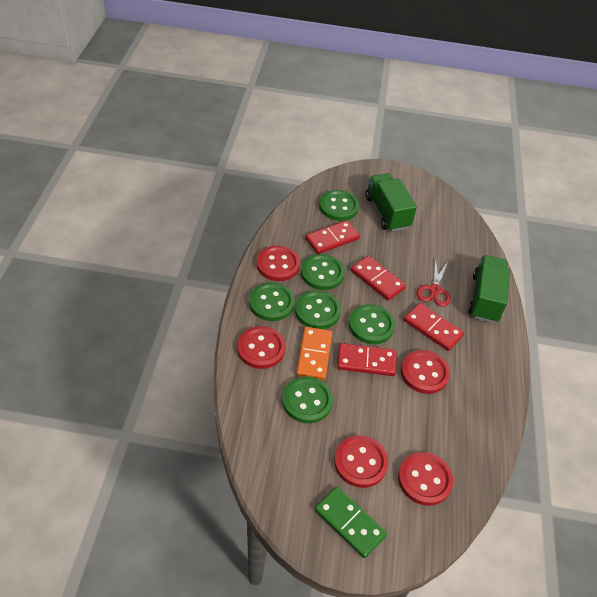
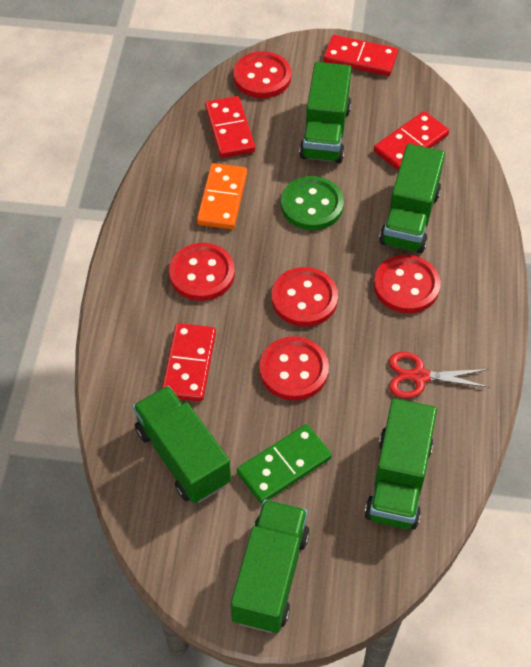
green button: 6 -> 1
green truck: 2 -> 5

